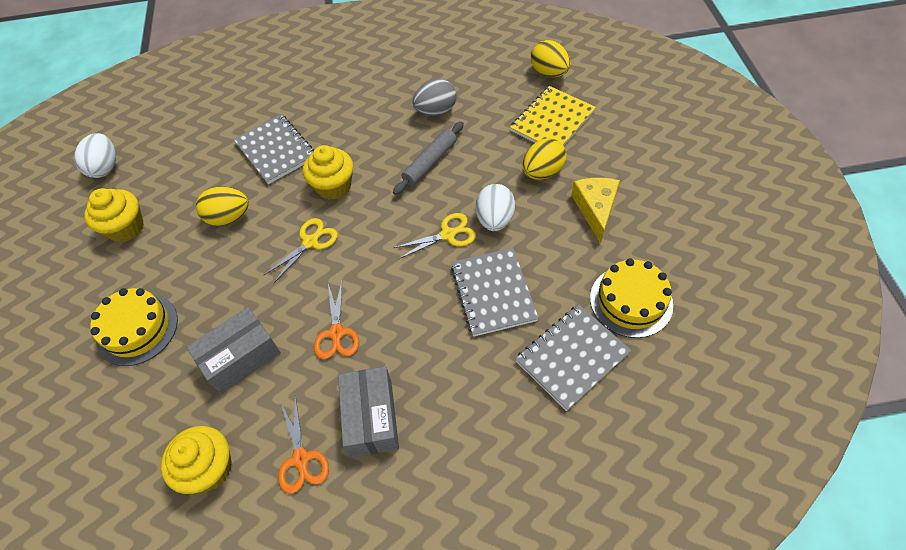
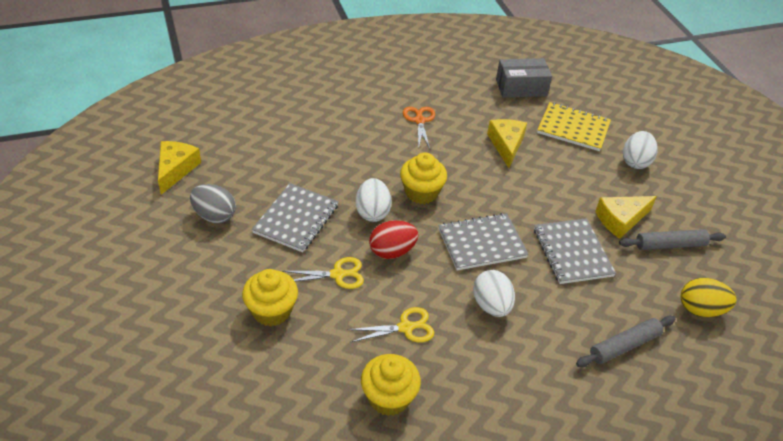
grey box: 2 -> 1
grey rolling pin: 1 -> 2
orange scissors: 2 -> 1
red egg: 0 -> 1
white egg: 2 -> 3
yellow cake: 2 -> 0
yellow cheese: 1 -> 3
yellow egg: 3 -> 1

